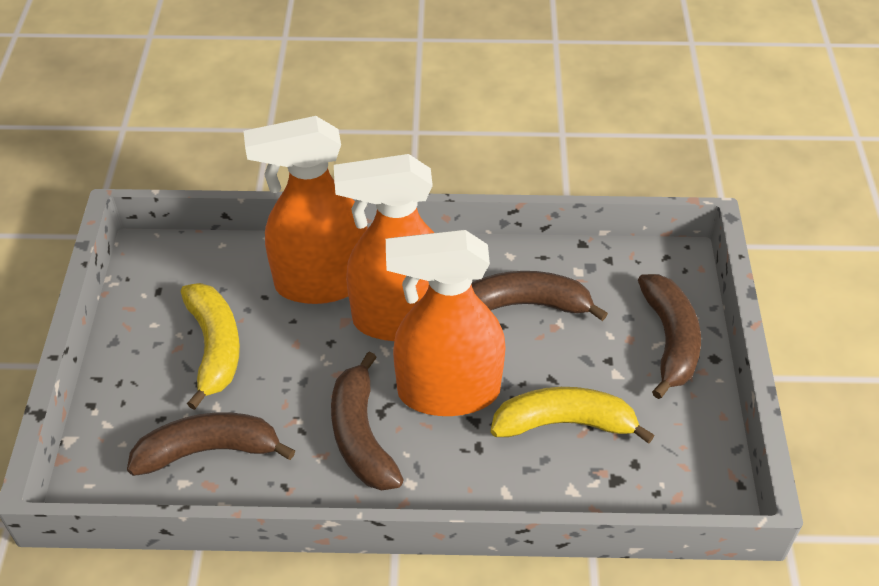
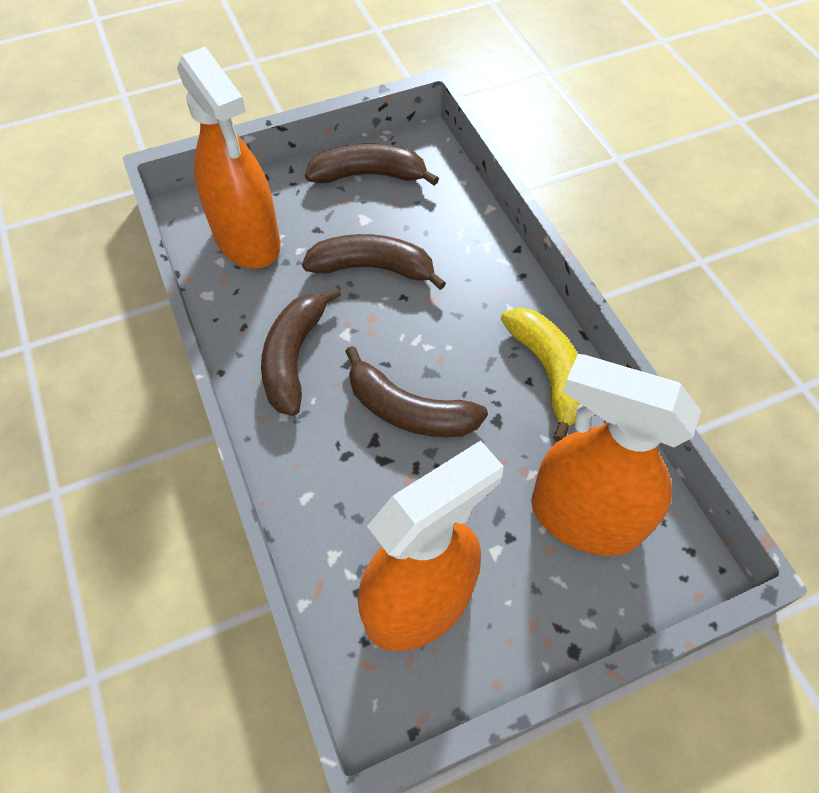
yellow banana: 2 -> 1

